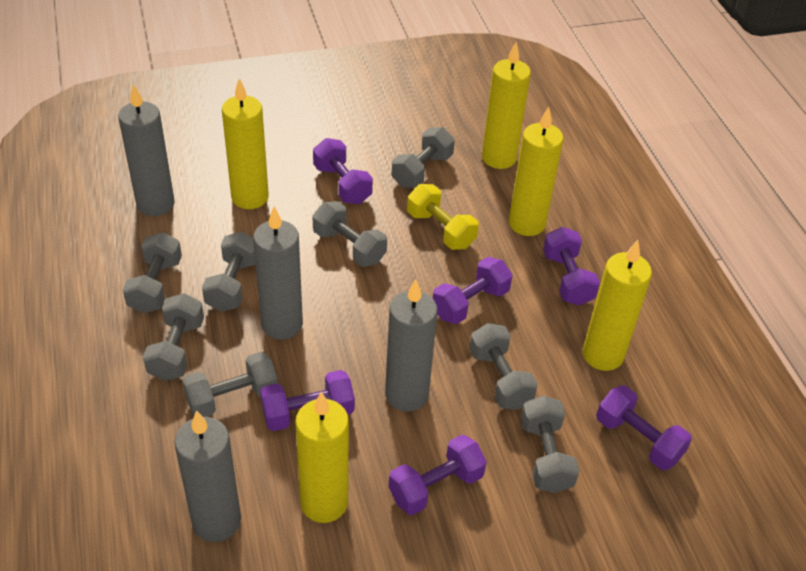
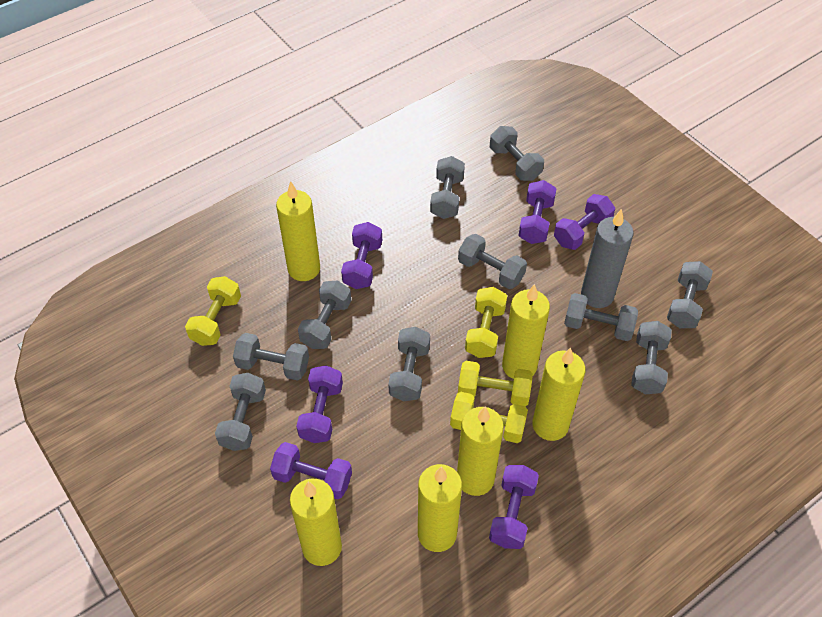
grey candle: 4 -> 1
grey dumbbell: 8 -> 10
yellow candle: 5 -> 6
yellow dumbbell: 1 -> 4

